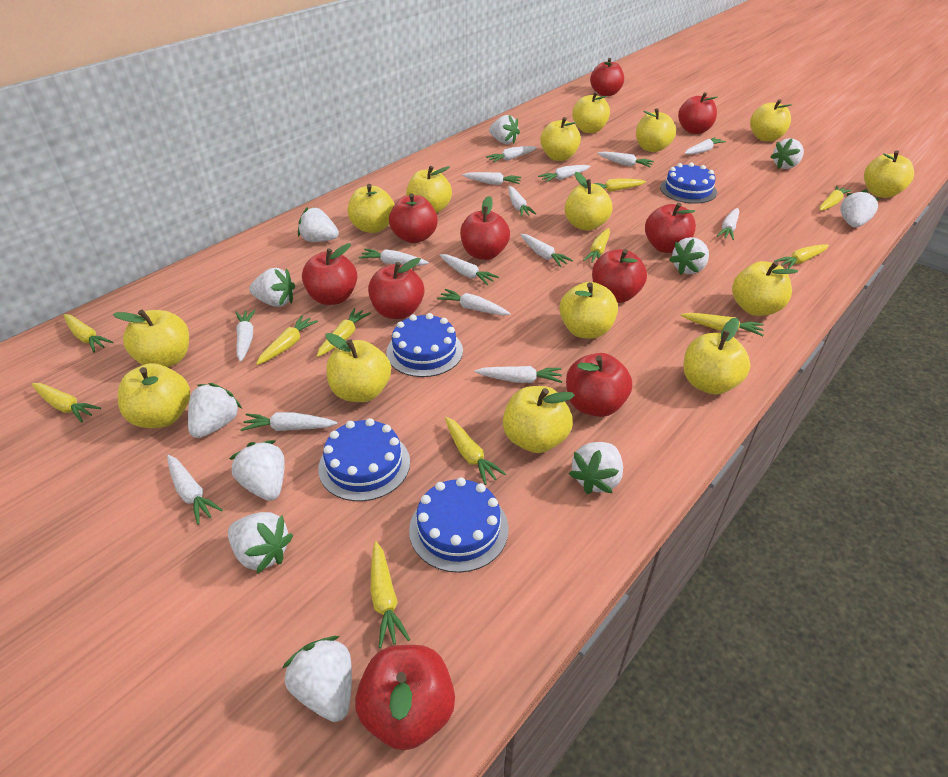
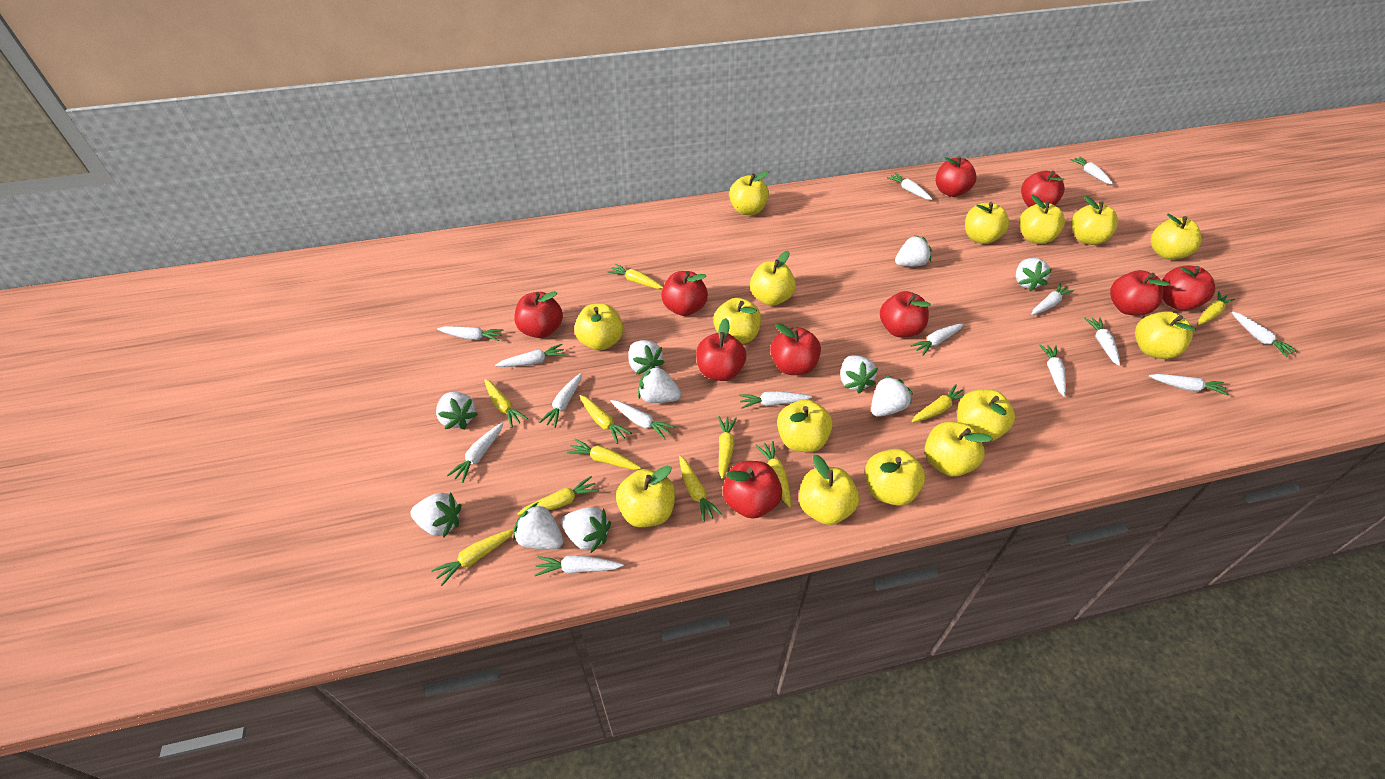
blue cake: 4 -> 0
white strawberry: 11 -> 10

